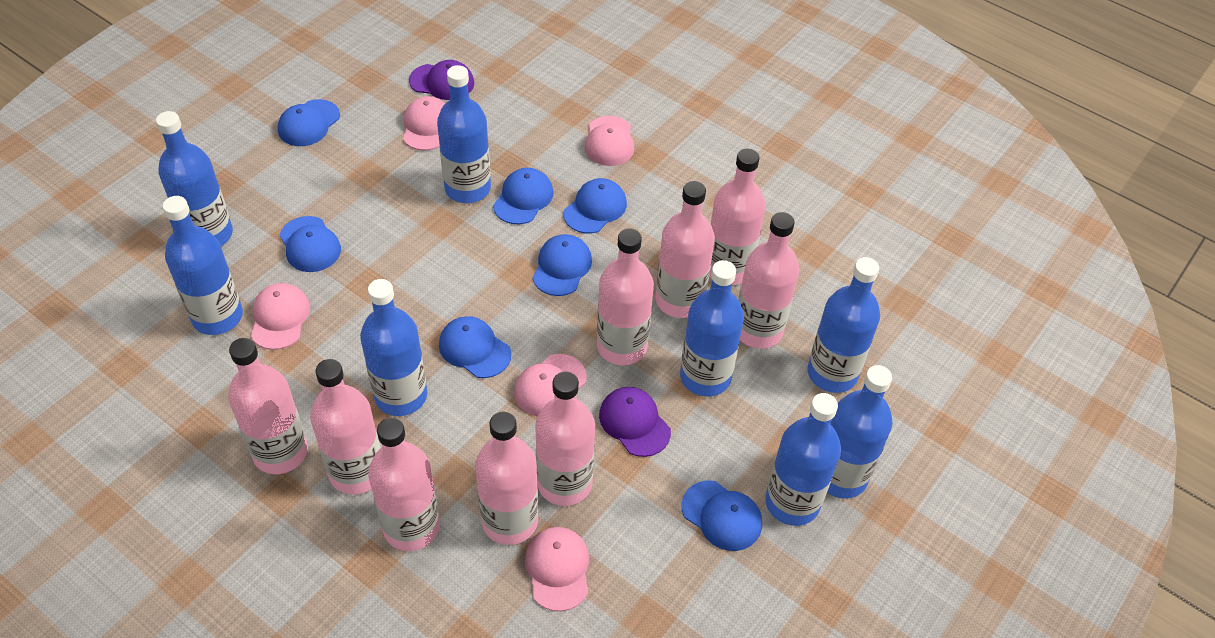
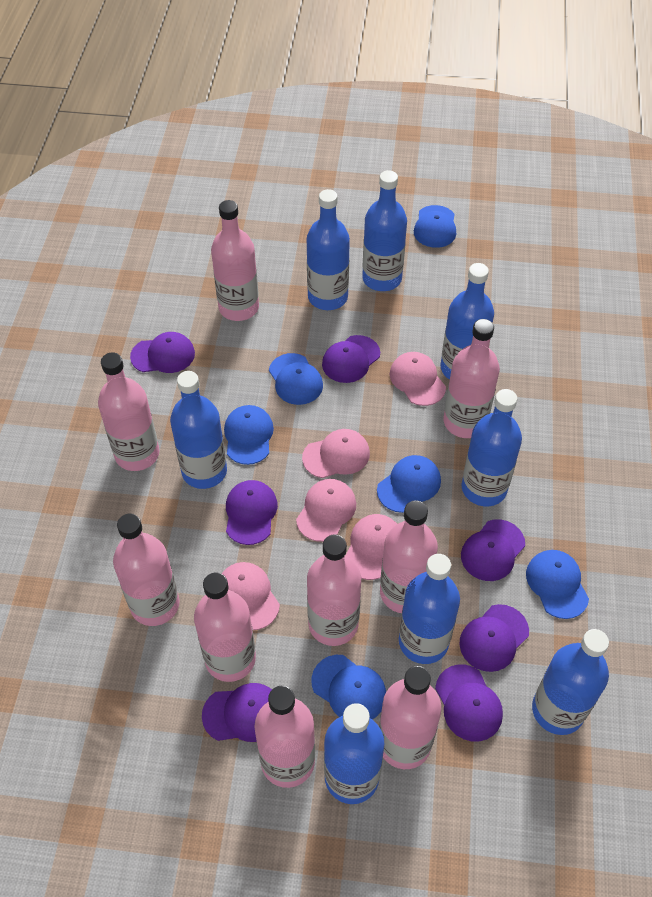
blue cap: 7 -> 6
purple cap: 2 -> 7

